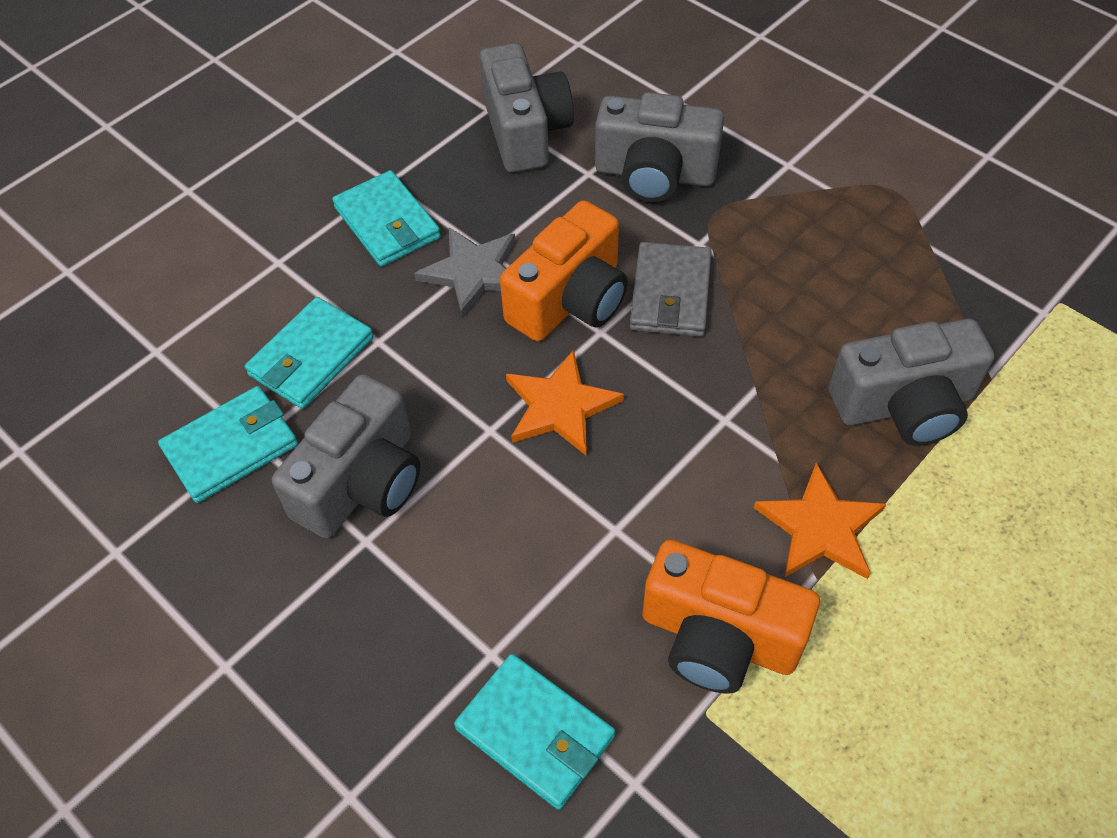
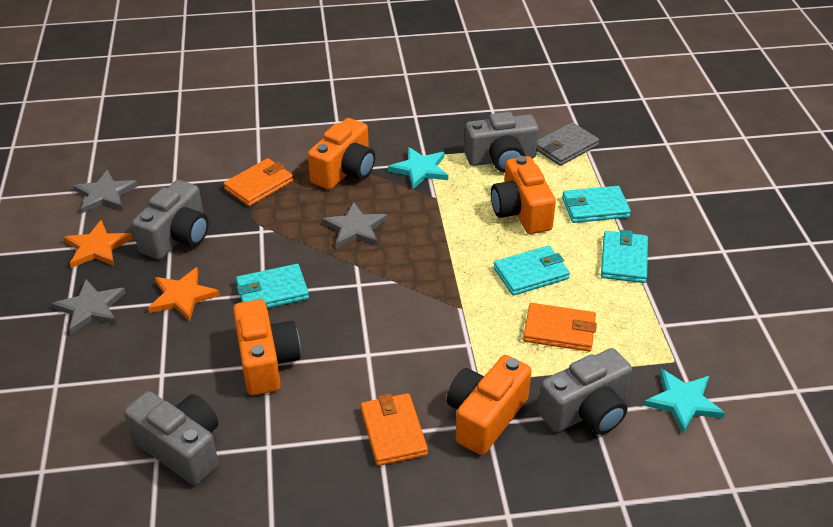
grey star: 1 -> 3
orange camera: 2 -> 4
orange wallet: 0 -> 3
turquoise star: 0 -> 2

